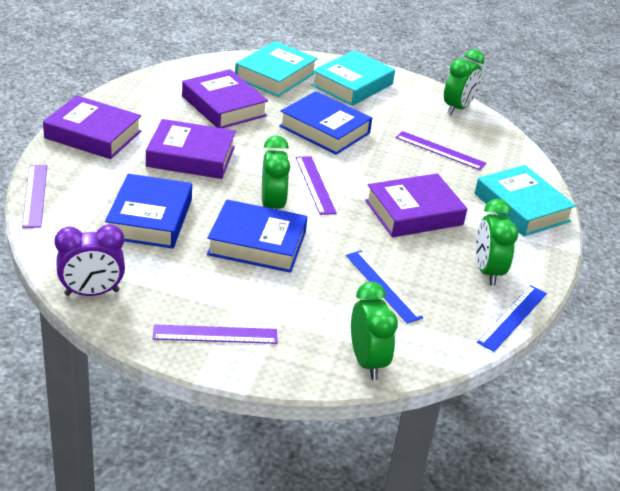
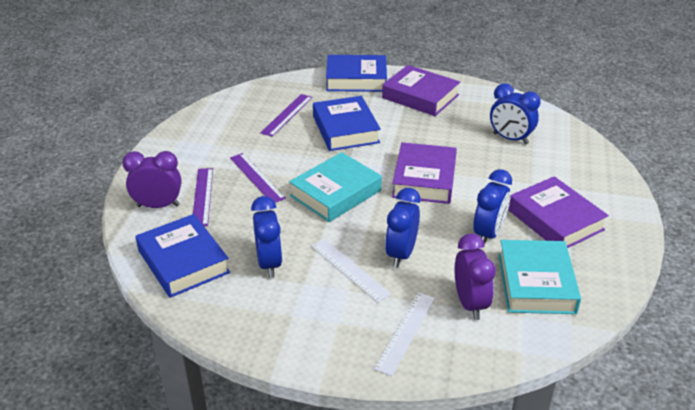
blue clock: 0 -> 4
blue ruler: 2 -> 0
green clock: 4 -> 0
purple book: 4 -> 3
purple clock: 1 -> 2
purple ruler: 4 -> 3
turquoise book: 3 -> 2
white ruler: 0 -> 2

